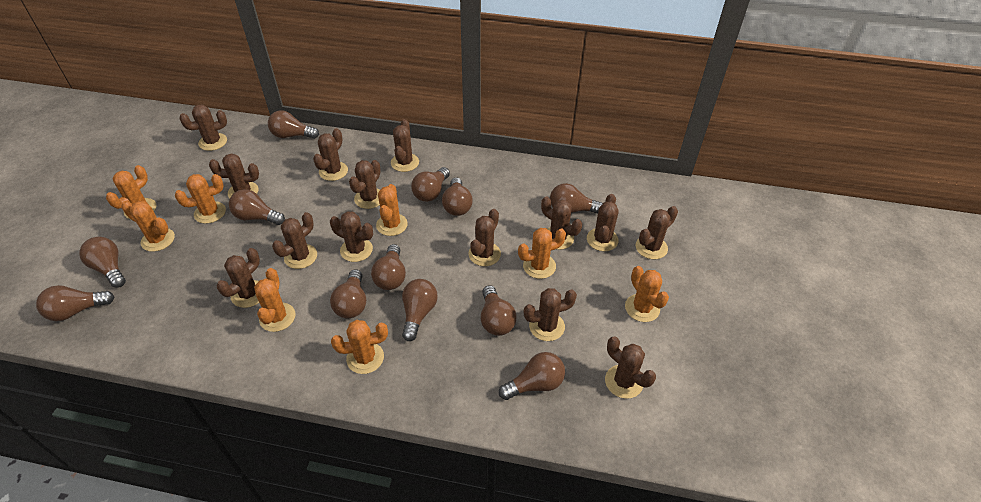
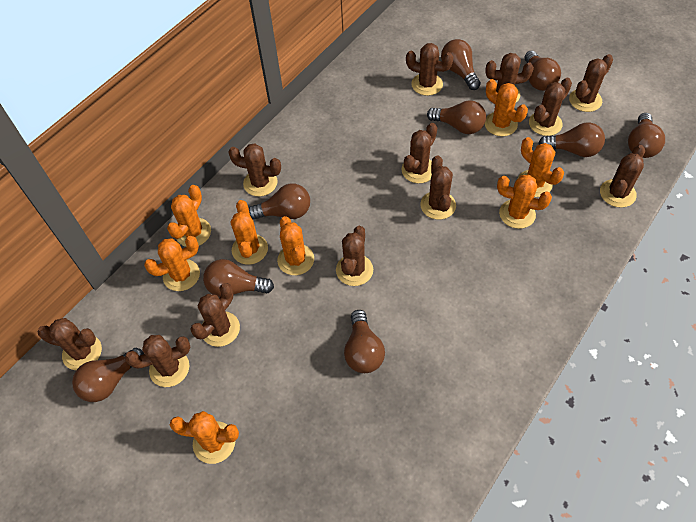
brown cactus: 14 -> 12
brown light bulb: 12 -> 9

